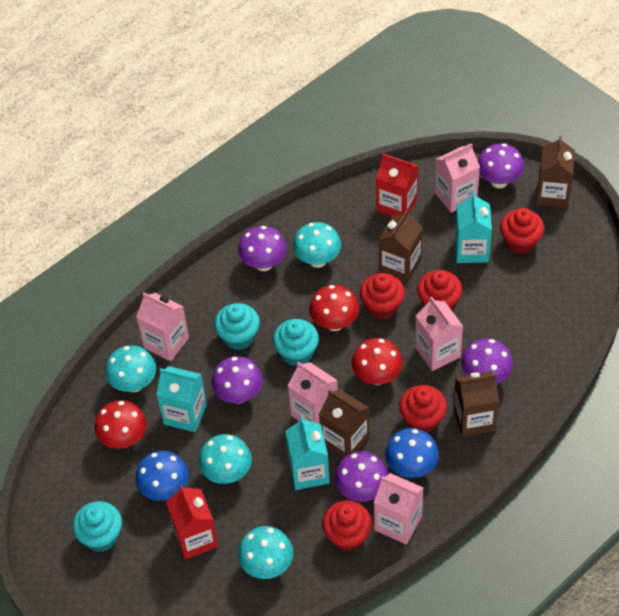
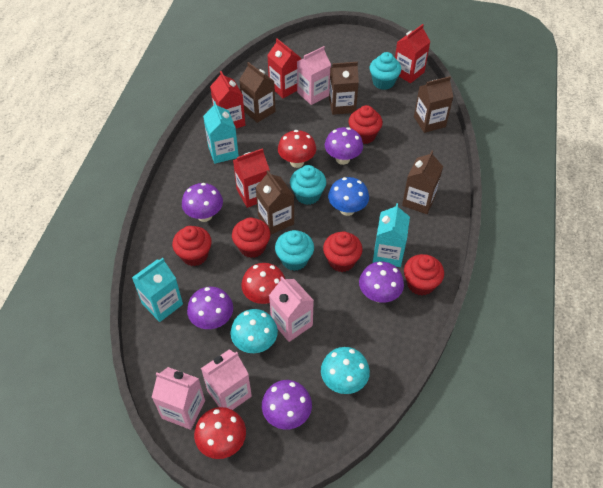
blue mushroom: 2 -> 1
brown carton: 4 -> 5
pink carton: 5 -> 4
red carton: 2 -> 4
turquoise mushroom: 4 -> 2

